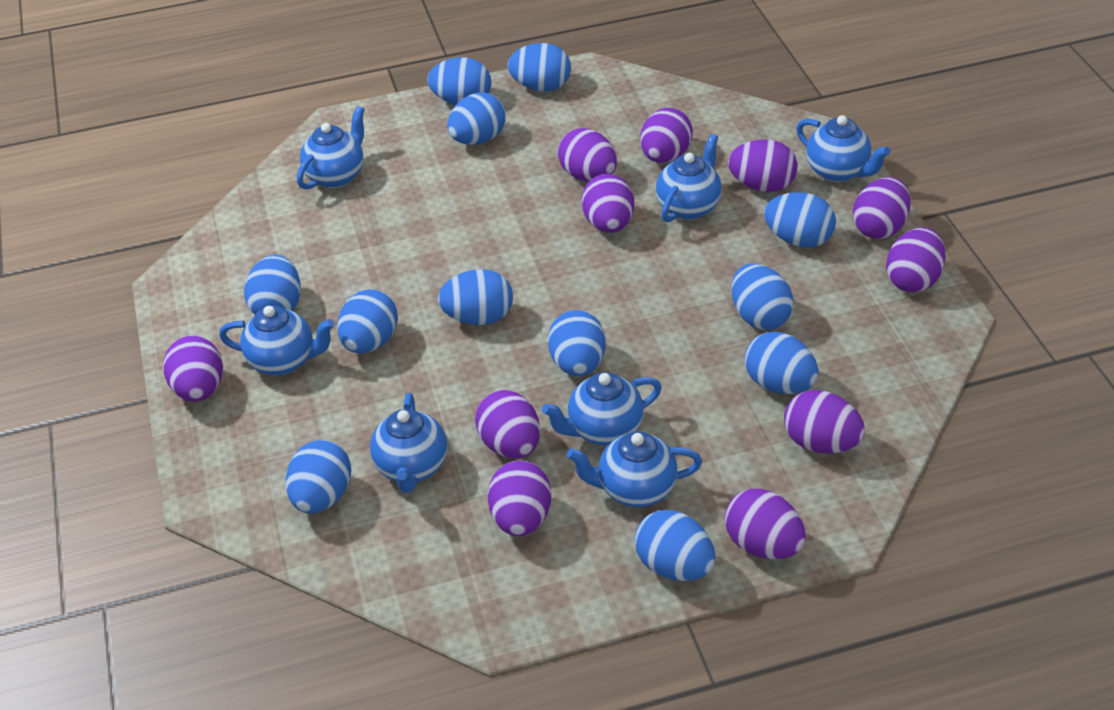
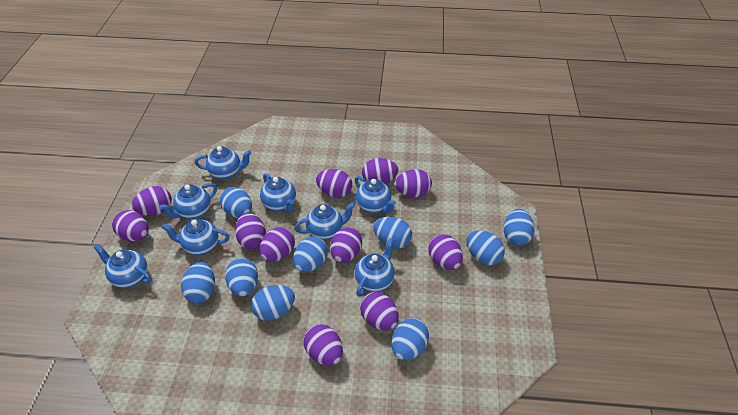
blue egg: 12 -> 9
blue teapot: 7 -> 8

